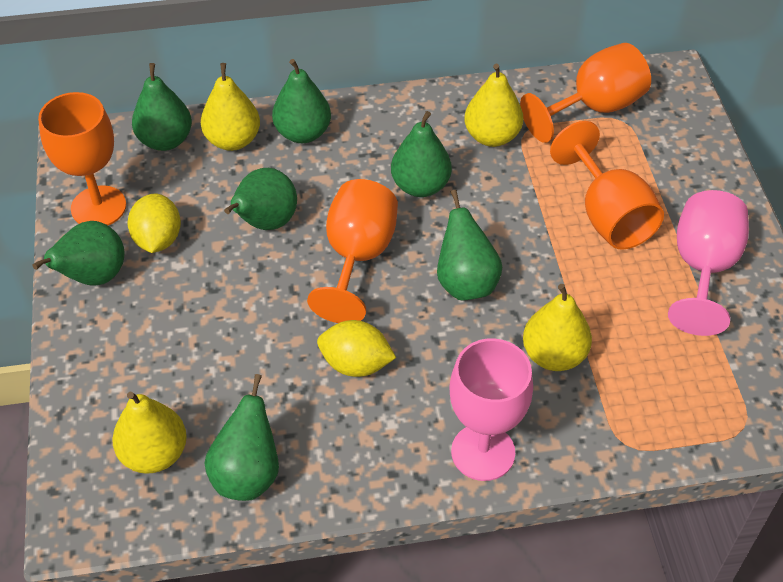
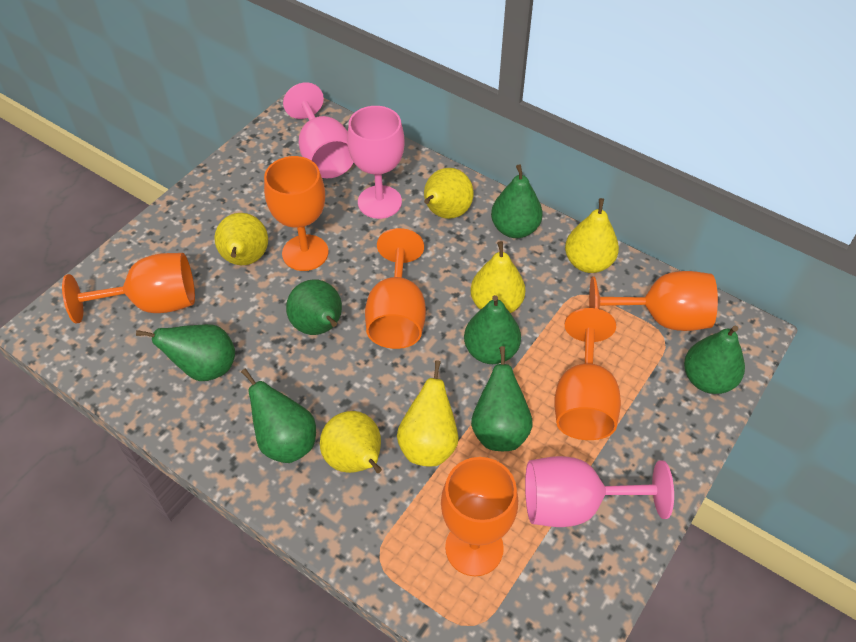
orange goblet: 4 -> 6
pink goblet: 2 -> 3
yellow lemon: 2 -> 0
yellow pear: 4 -> 6

